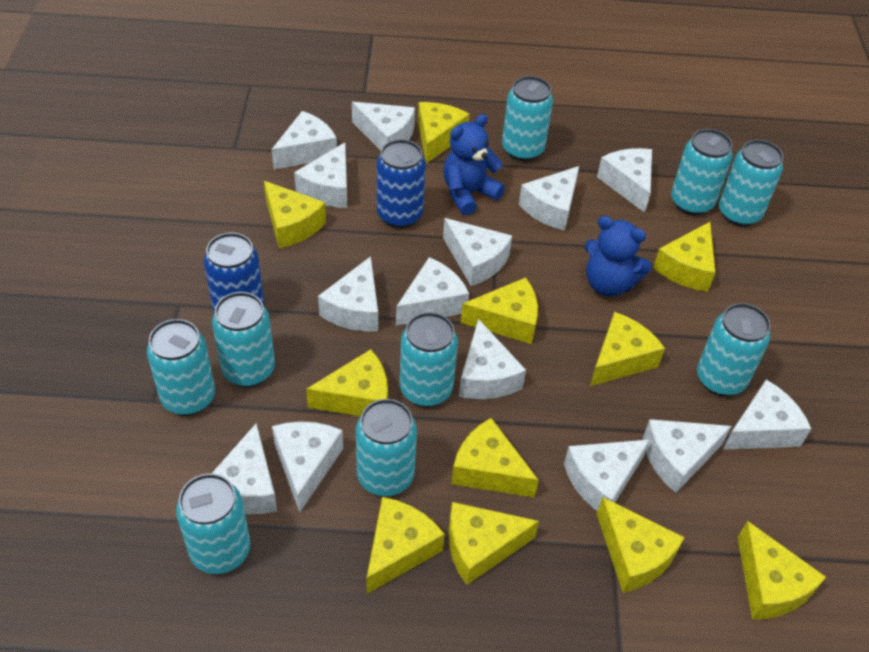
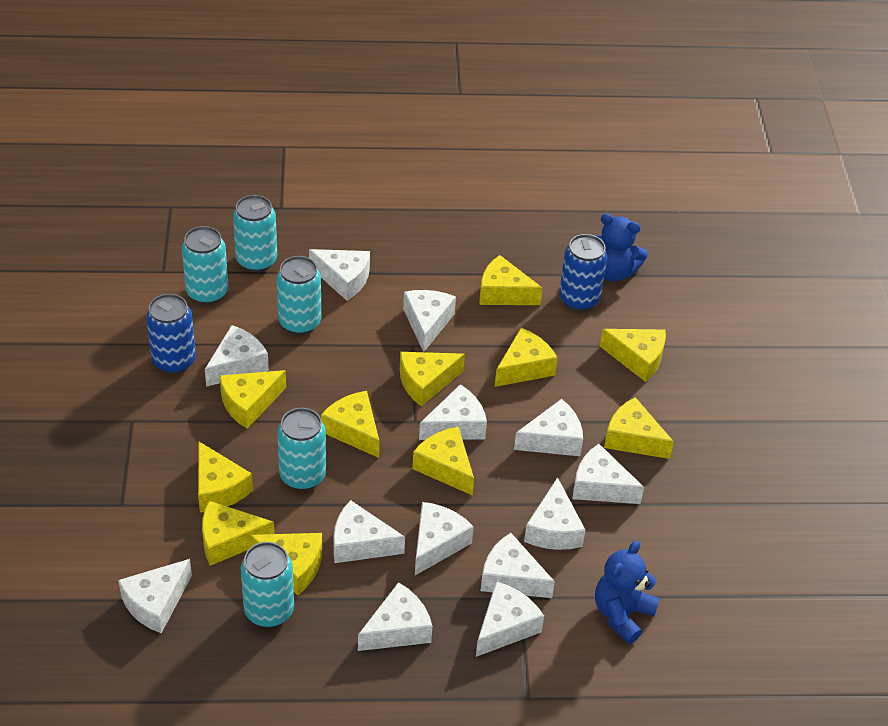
turquoise can: 9 -> 5
white cheese: 14 -> 13

